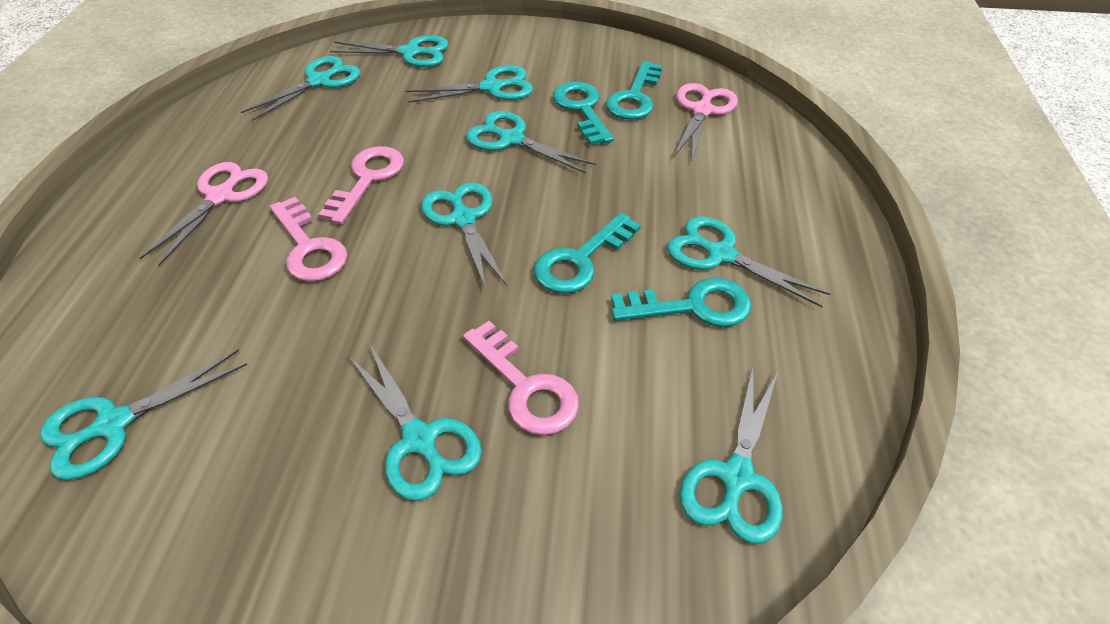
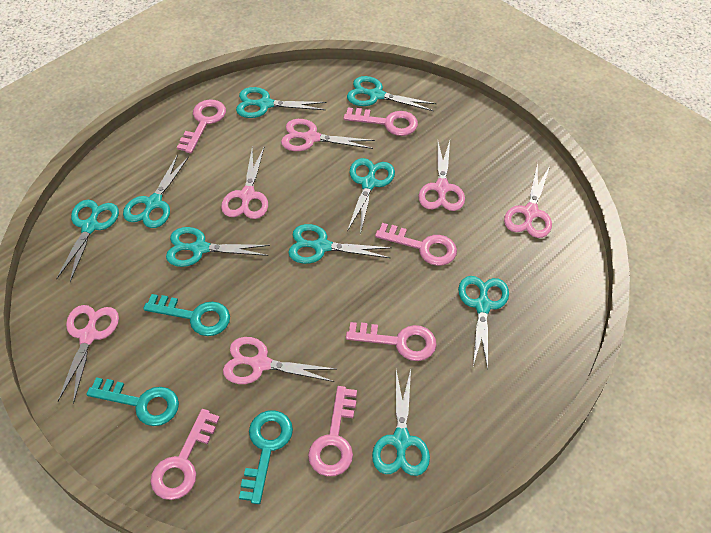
pink key: 3 -> 6
pink scissors: 2 -> 6
turquoise key: 4 -> 3

